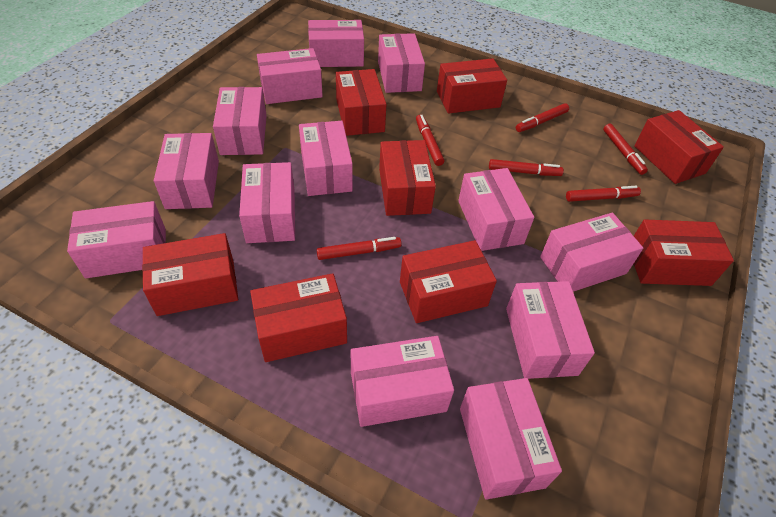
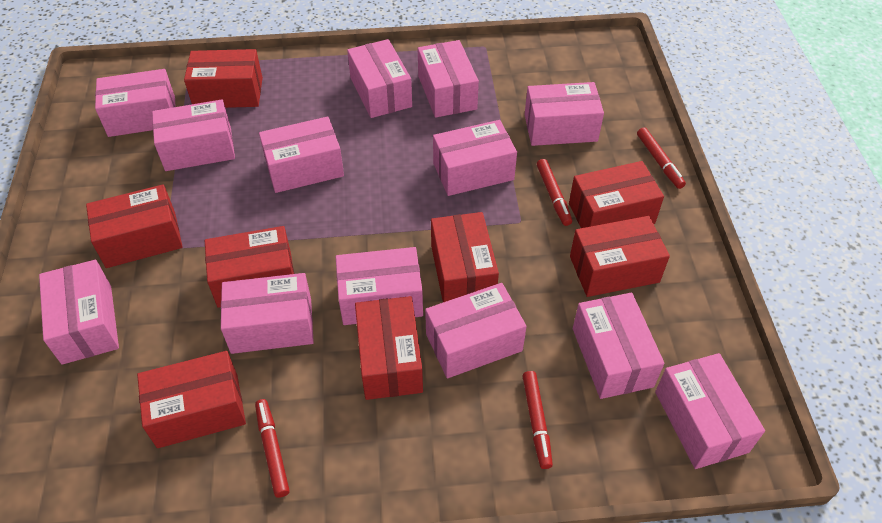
red marker: 6 -> 4

